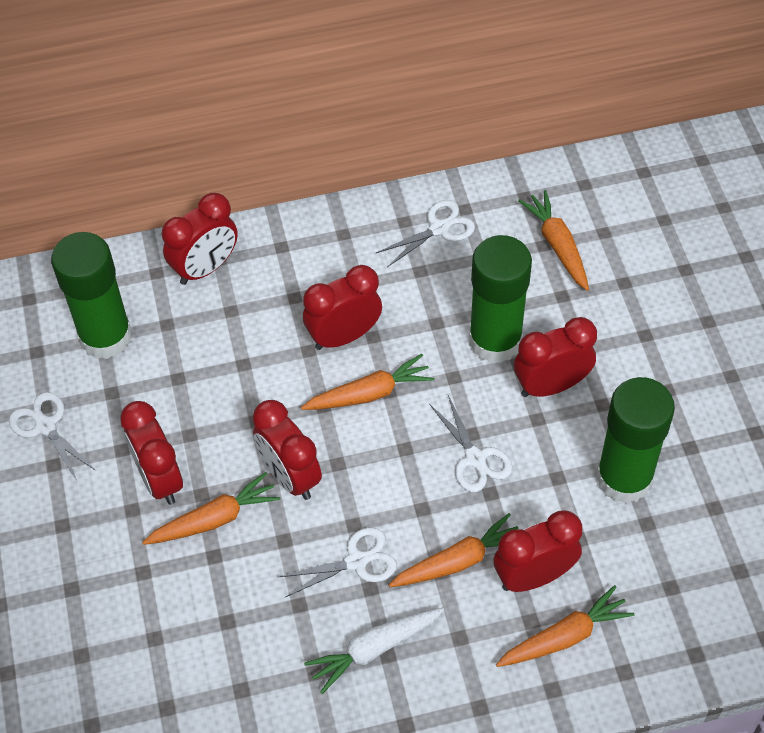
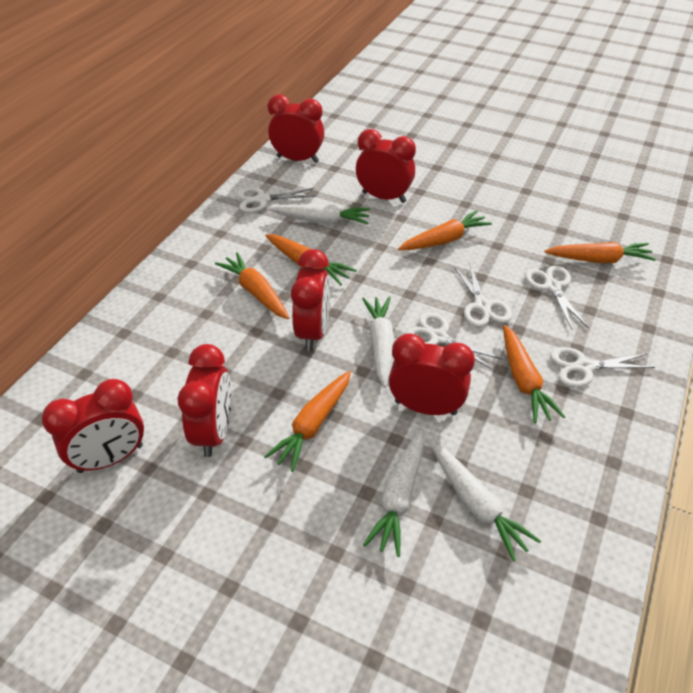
green glue stick: 3 -> 0
orange carrot: 5 -> 6
white carrot: 1 -> 4
white scissors: 4 -> 5

